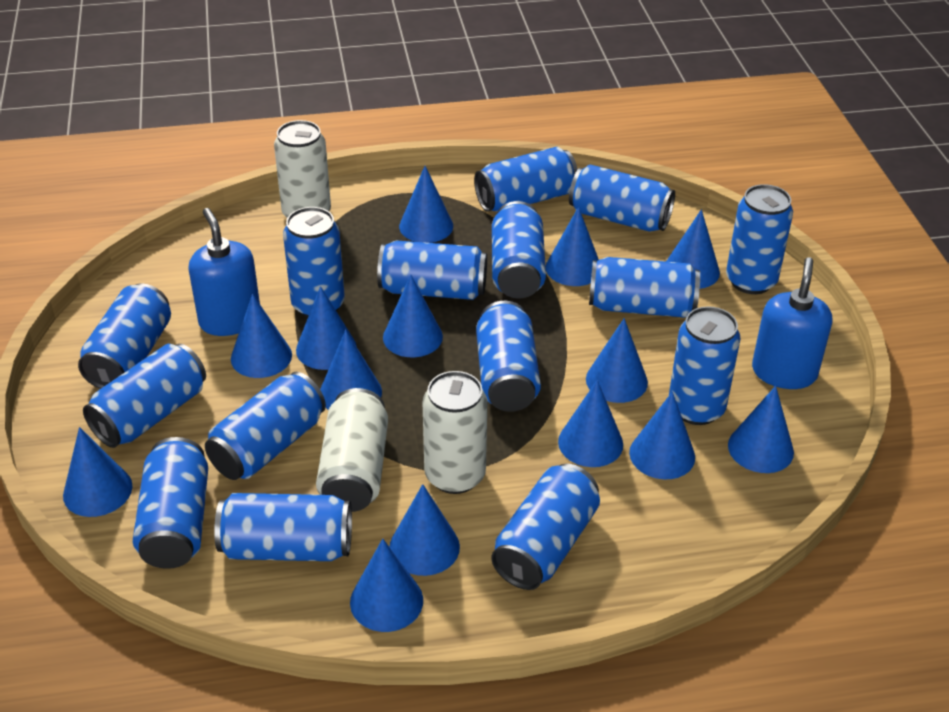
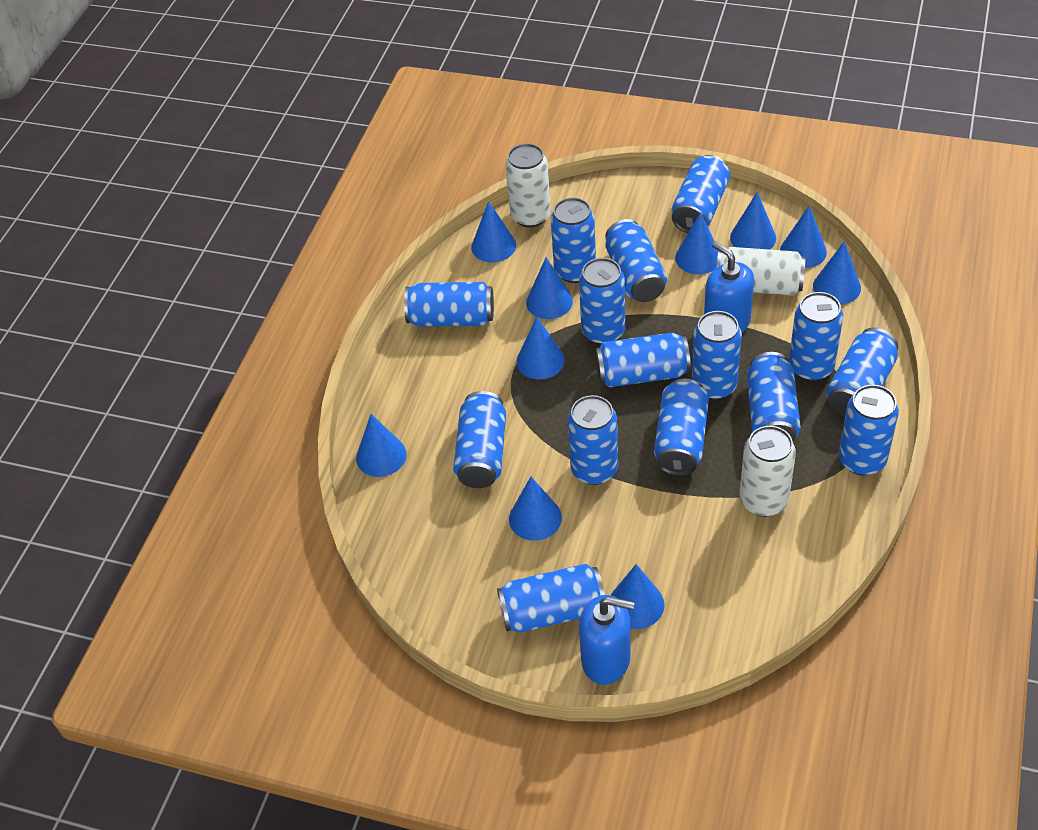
blue cone: 14 -> 10

